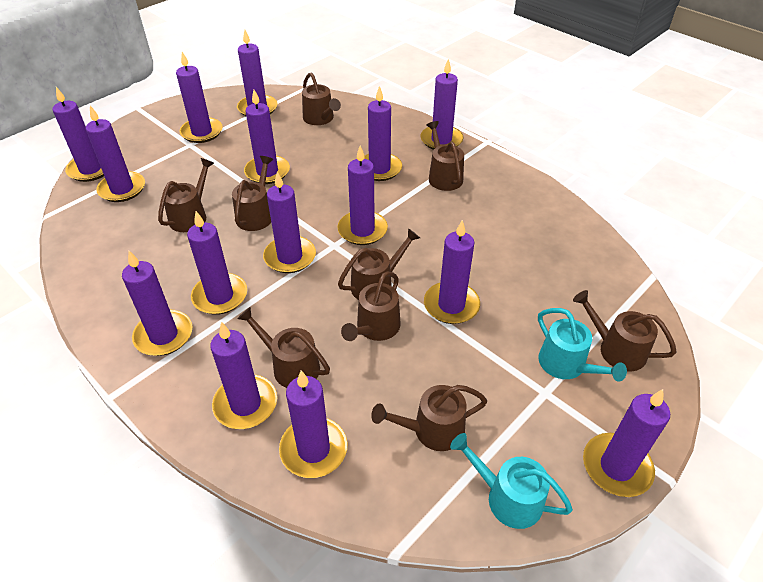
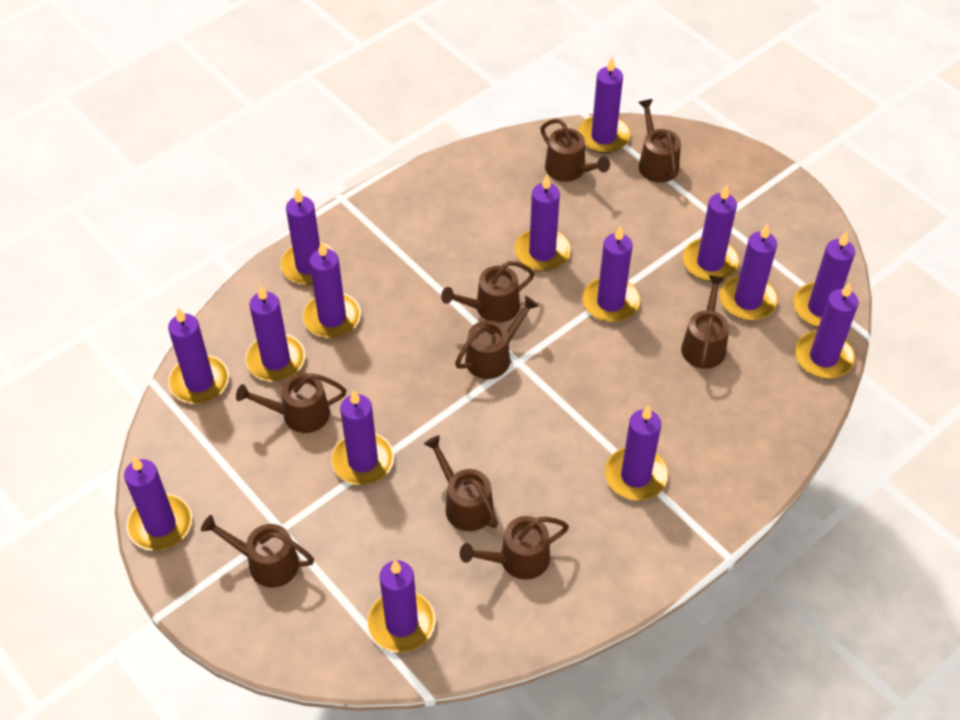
turquoise watering can: 2 -> 0

